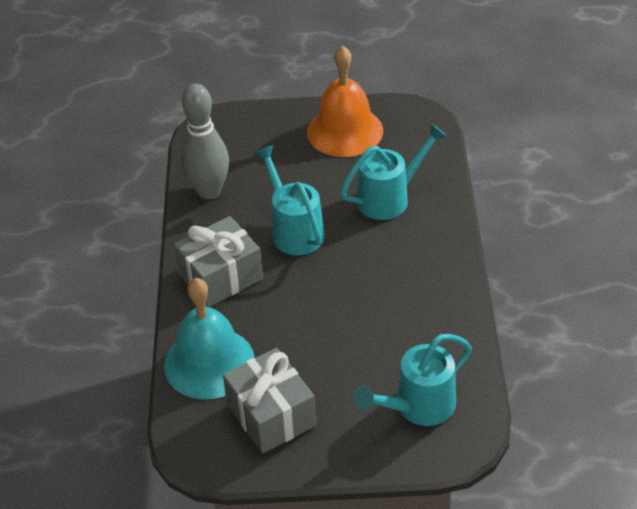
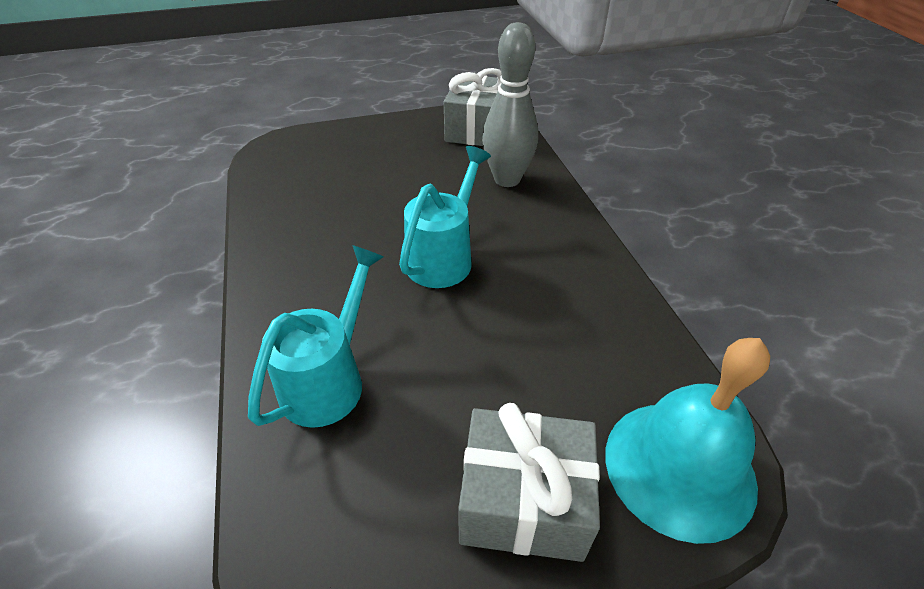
orange bell: 1 -> 0
turquoise watering can: 3 -> 2

